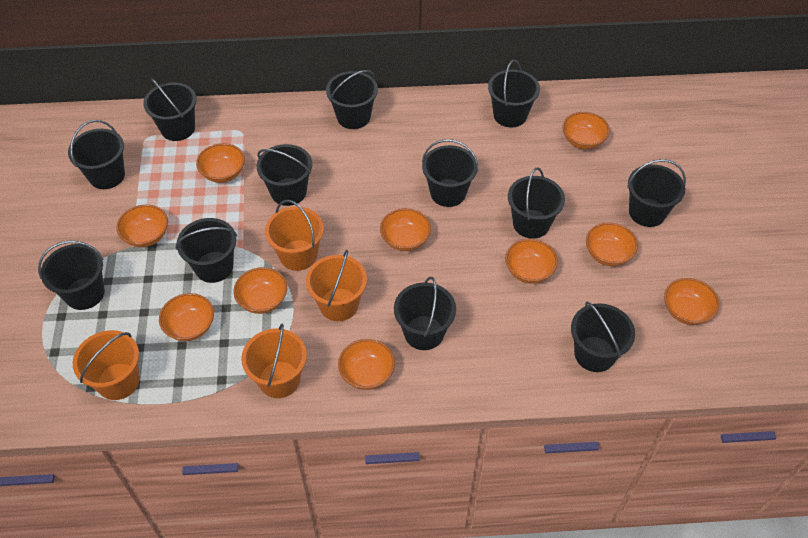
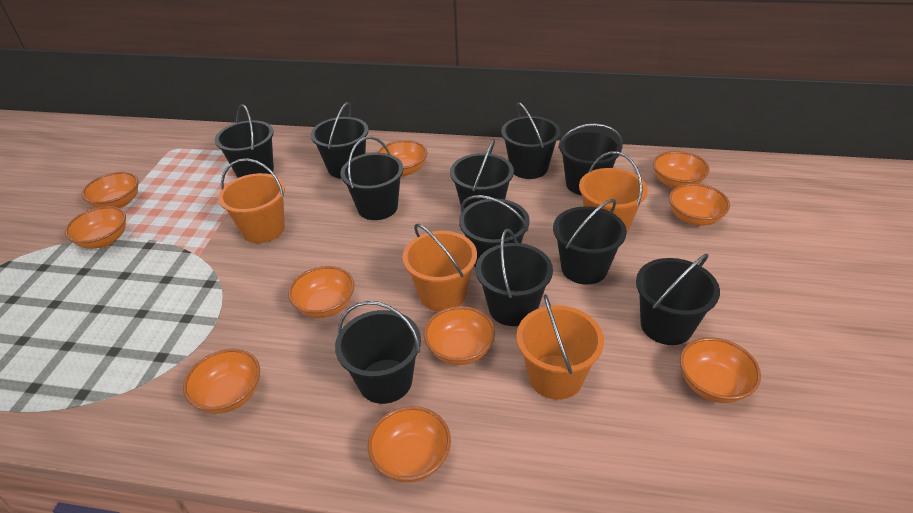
black bucket: 12 -> 11

